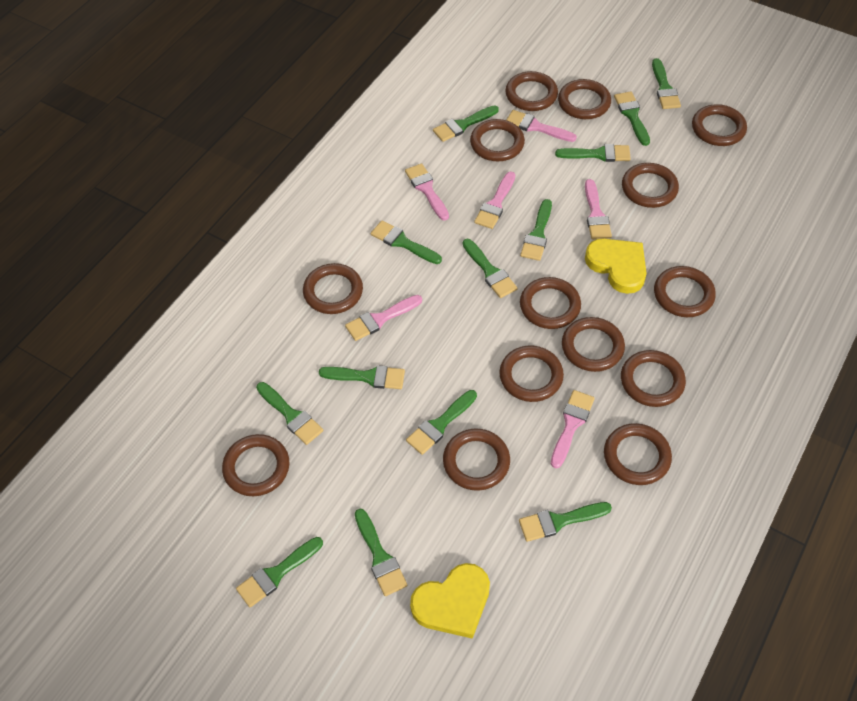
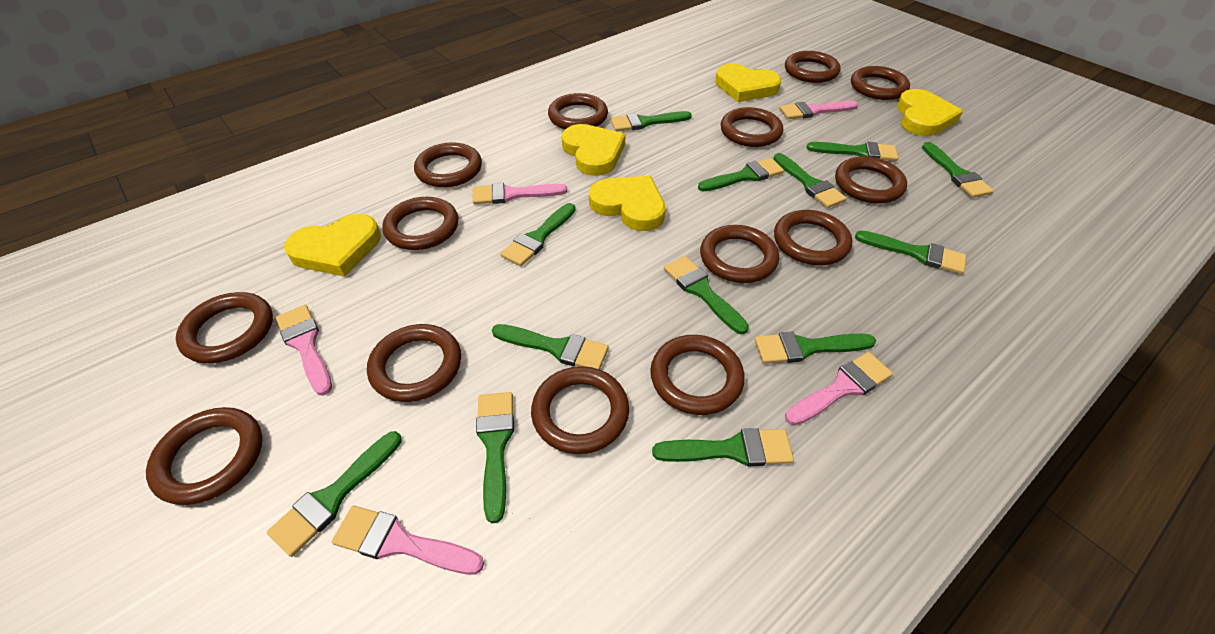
pink brush: 6 -> 5
yellow heart: 2 -> 5

